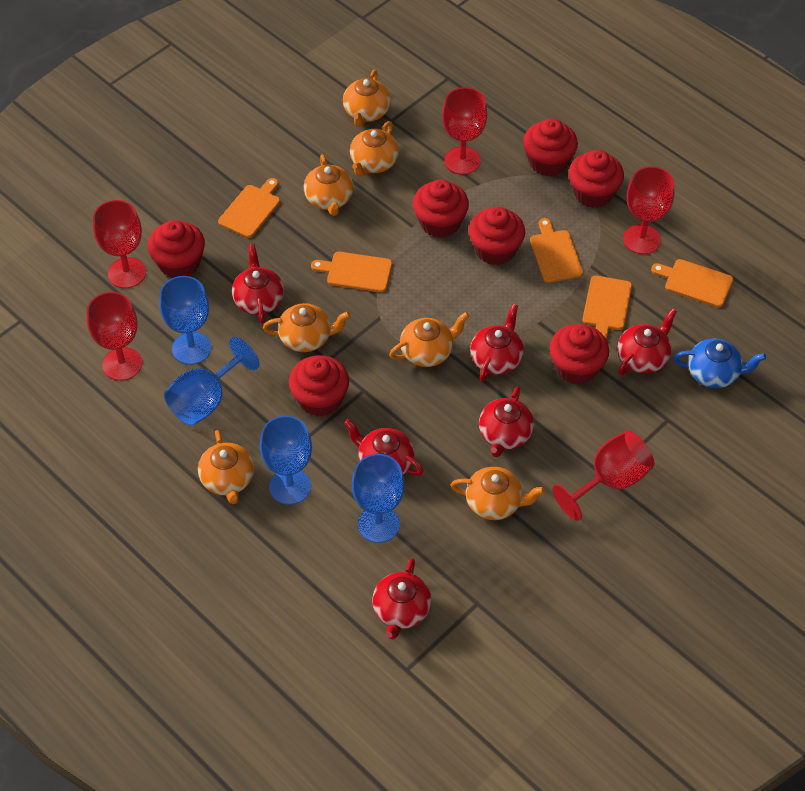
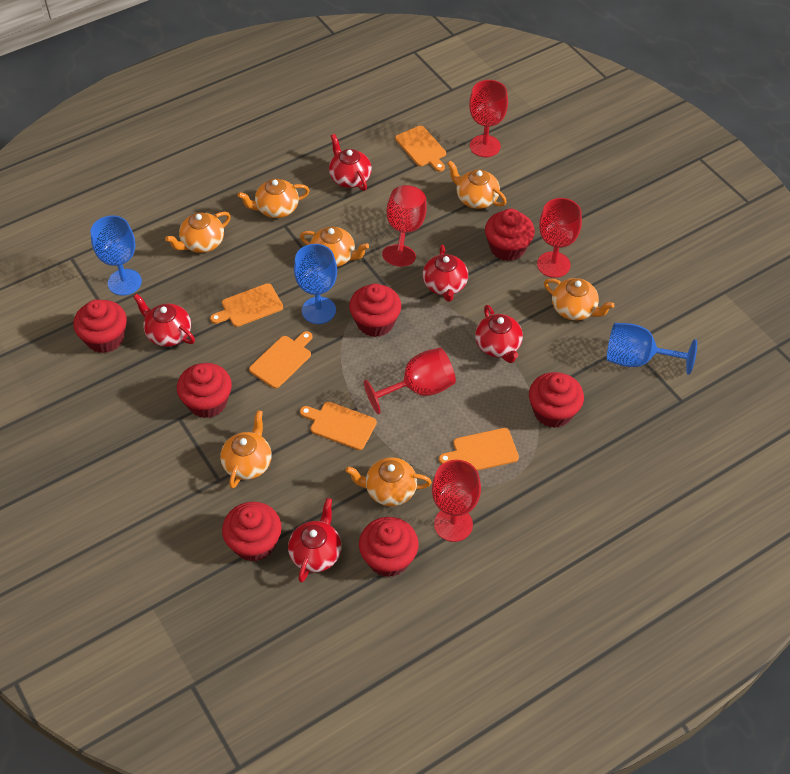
blue goblet: 4 -> 3
blue teapot: 1 -> 0
red teapot: 6 -> 5

